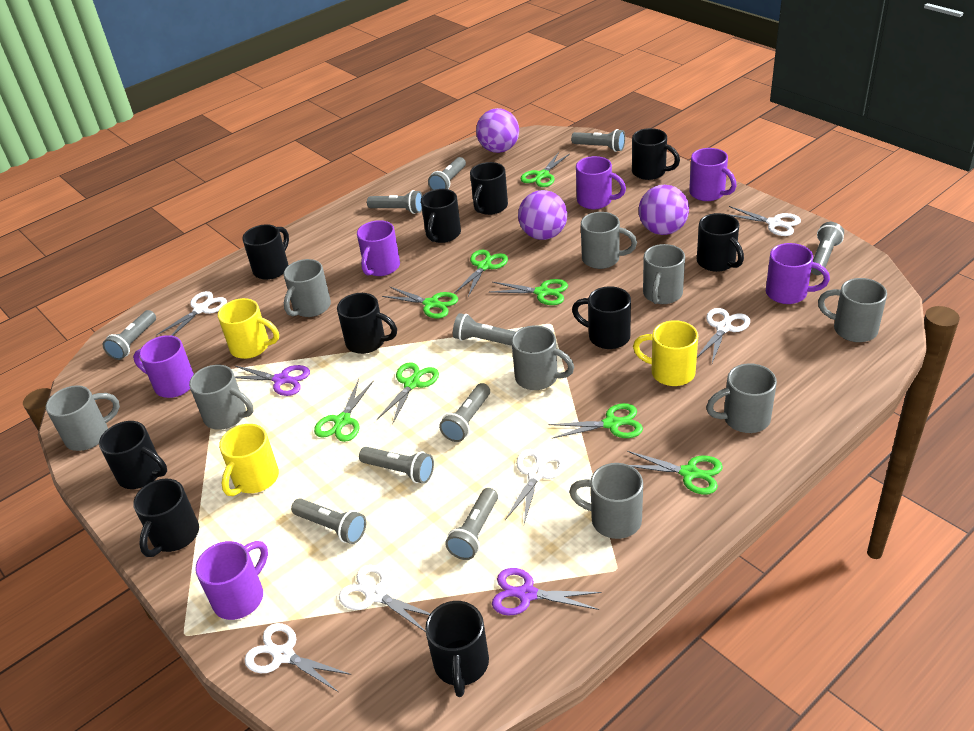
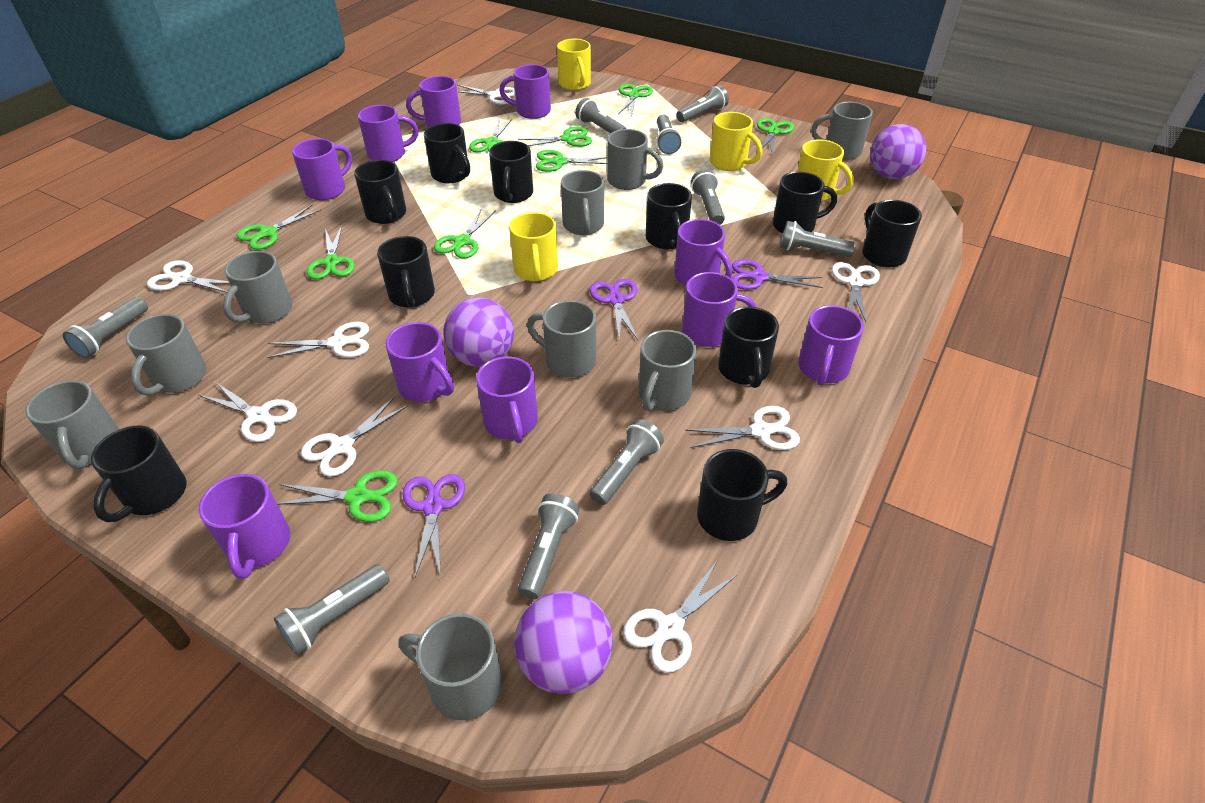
green scissors: 8 -> 9
grey flashlight: 10 -> 9
purple mug: 6 -> 10
purple scissors: 2 -> 3
white scissors: 6 -> 8
yellow mug: 3 -> 4

